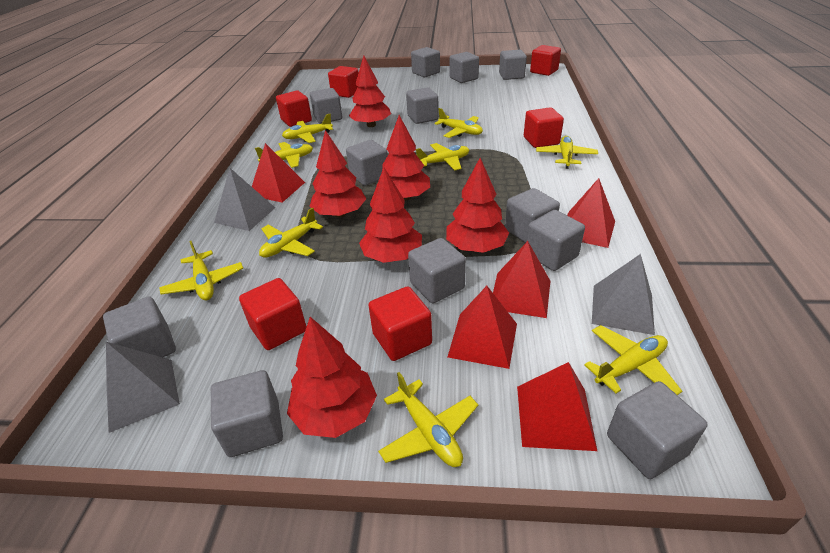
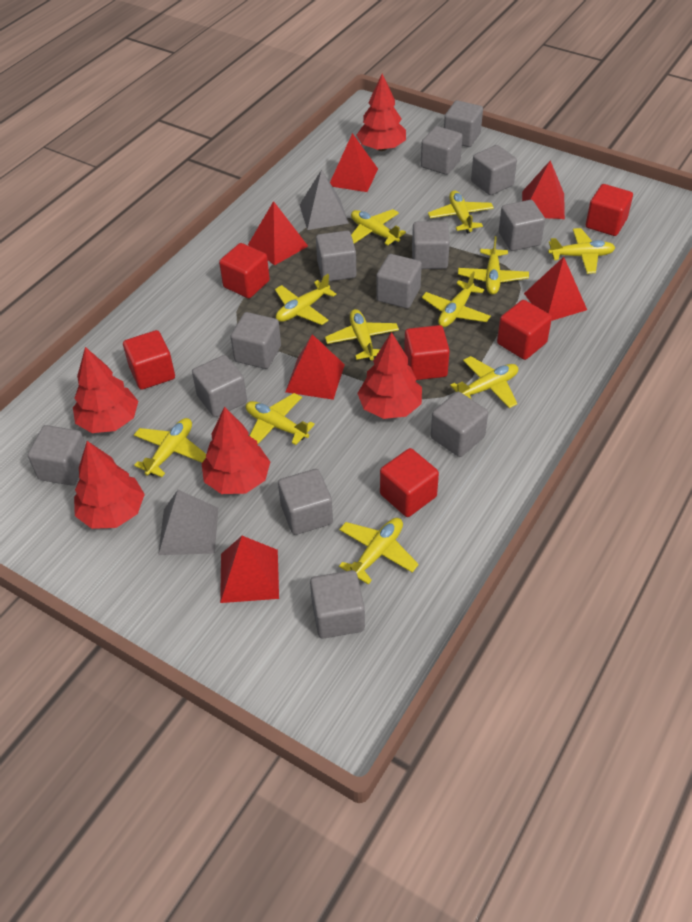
grey cube: 12 -> 13
grey pyramid: 3 -> 2
red pyramid: 5 -> 6
red tree: 6 -> 5
yellow plane: 9 -> 11

